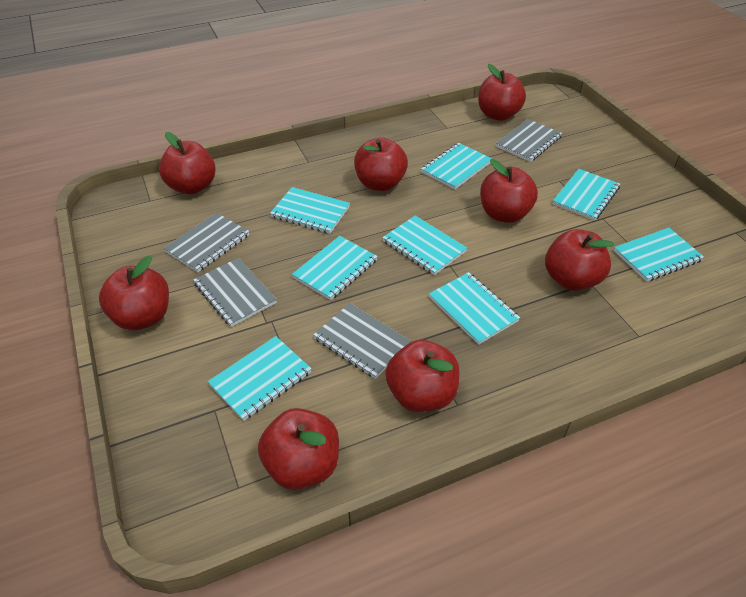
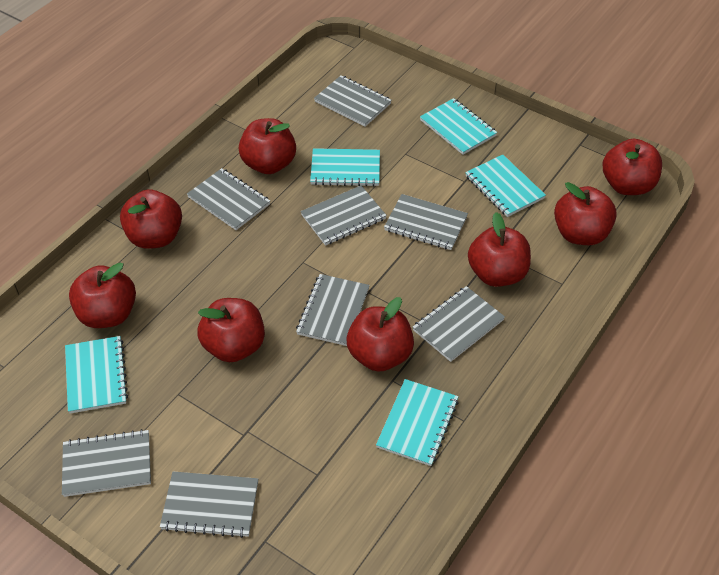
grey notebook: 4 -> 8
turquoise notebook: 8 -> 5

